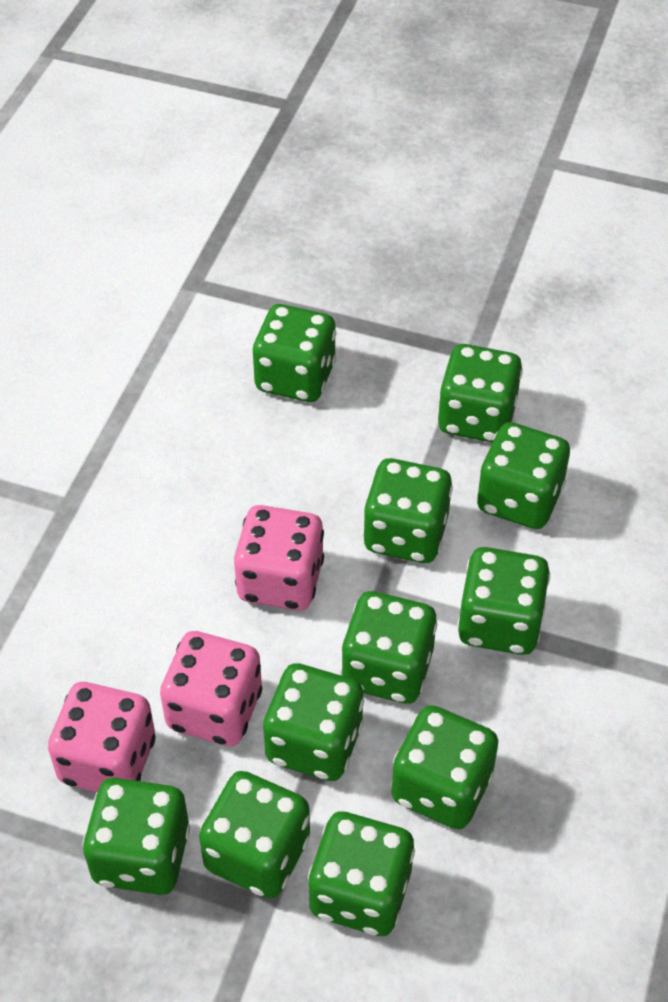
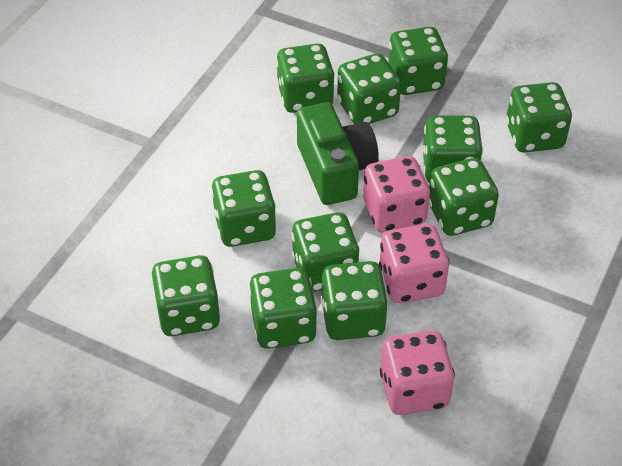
green camera: 0 -> 1

